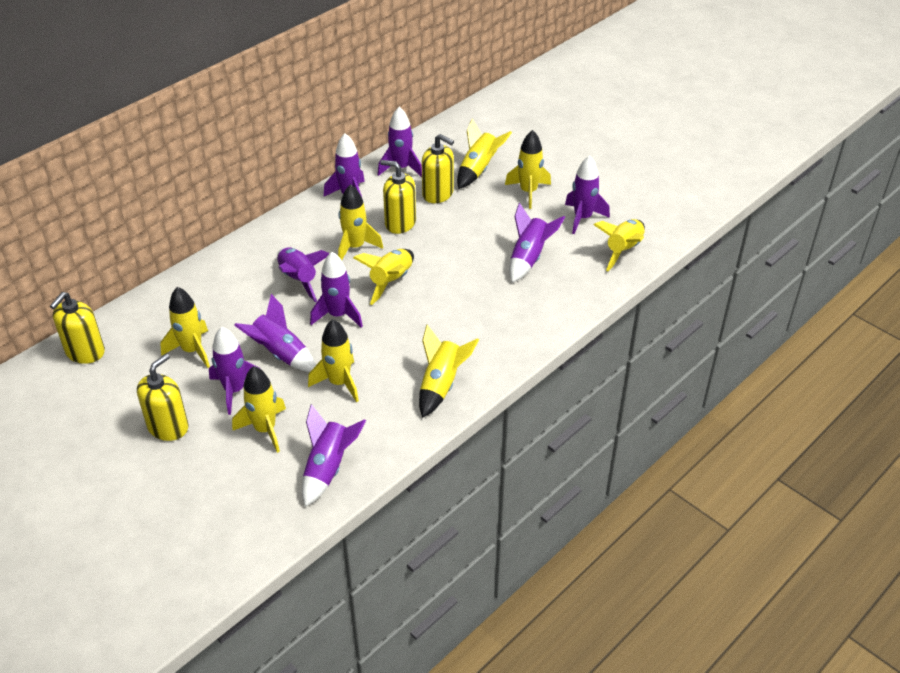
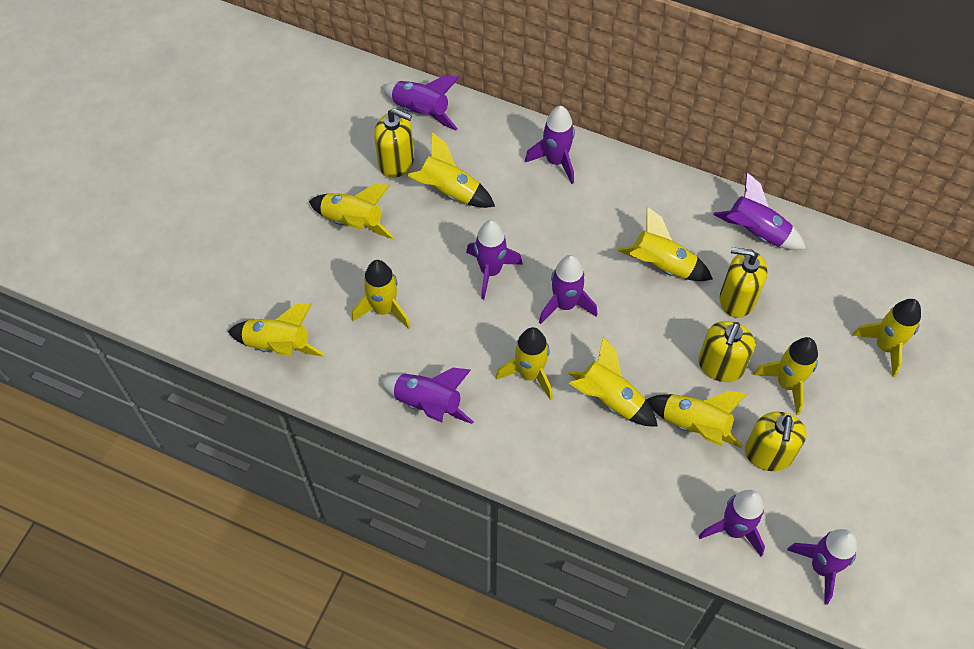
purple rocket: 9 -> 8
yellow rocket: 9 -> 10

